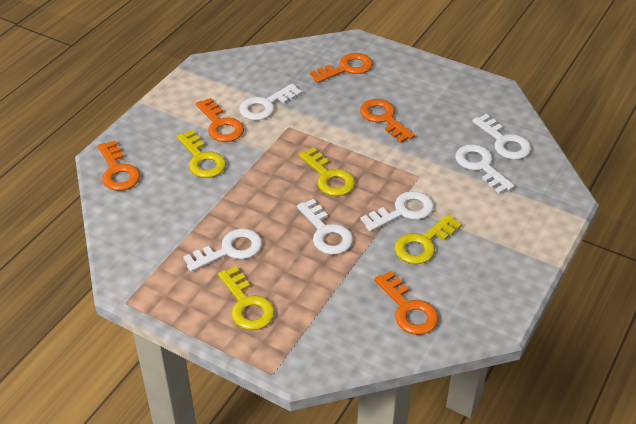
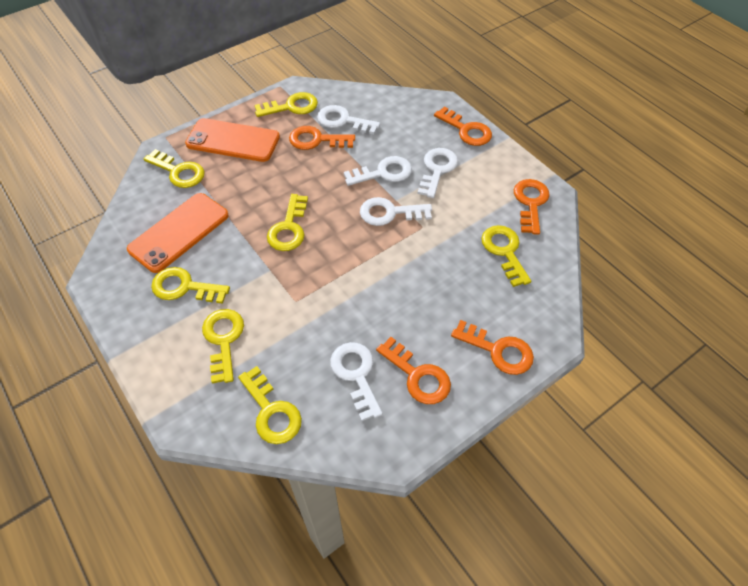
orange phone: 0 -> 2
white key: 6 -> 5
yellow key: 4 -> 7

